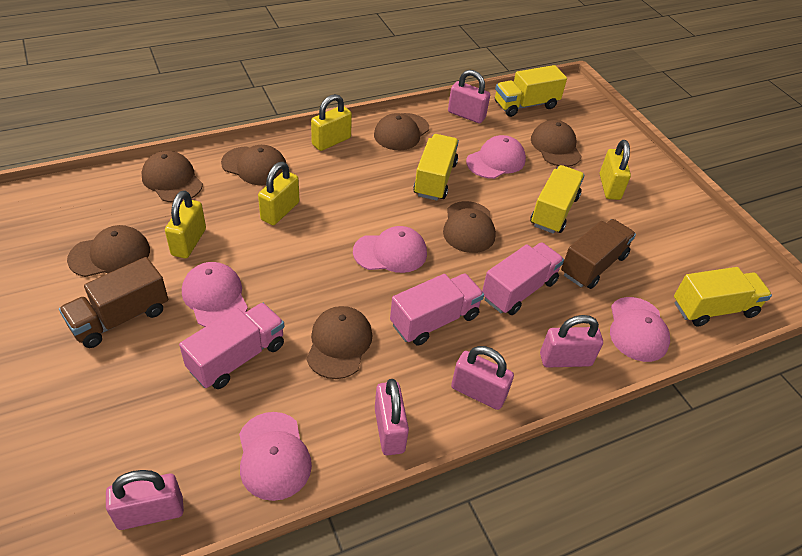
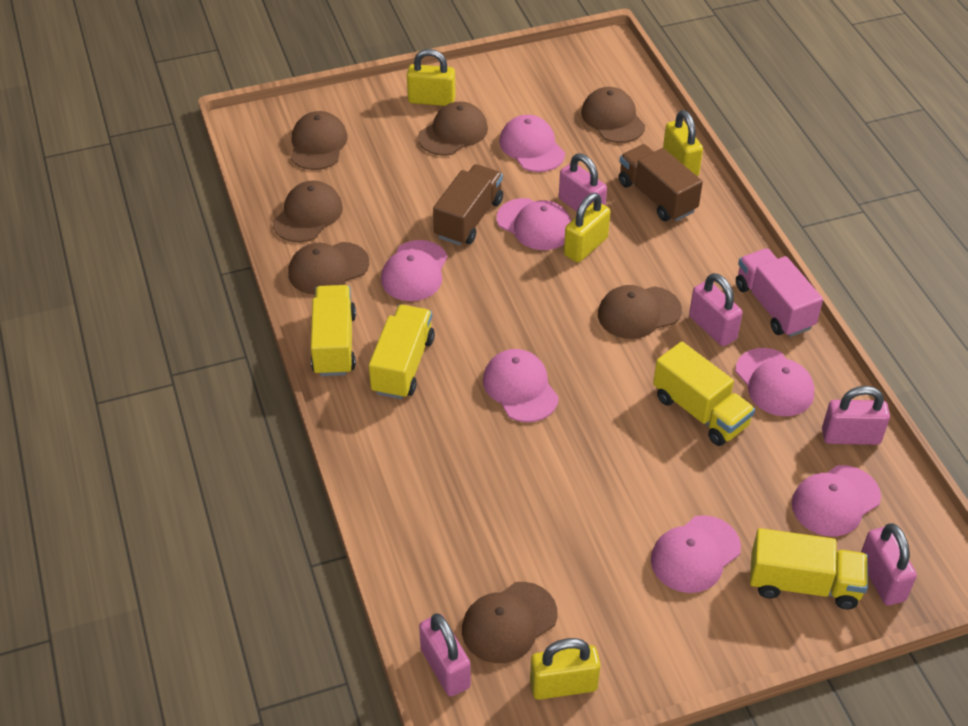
pink cap: 5 -> 7
pink truck: 3 -> 1

